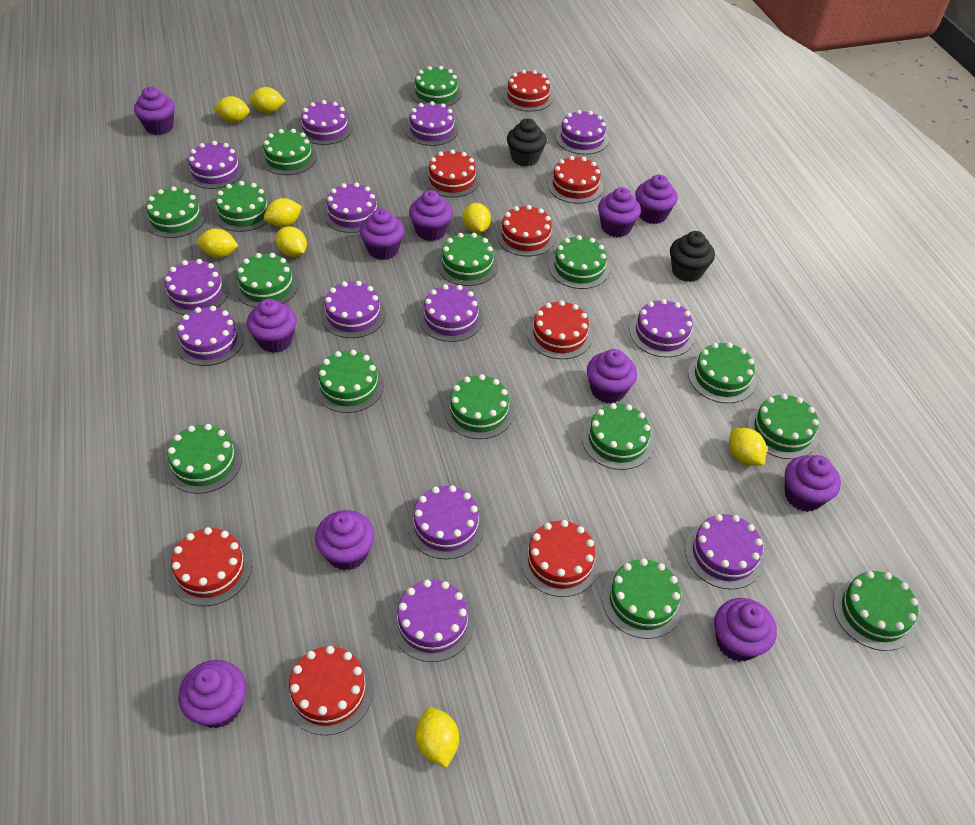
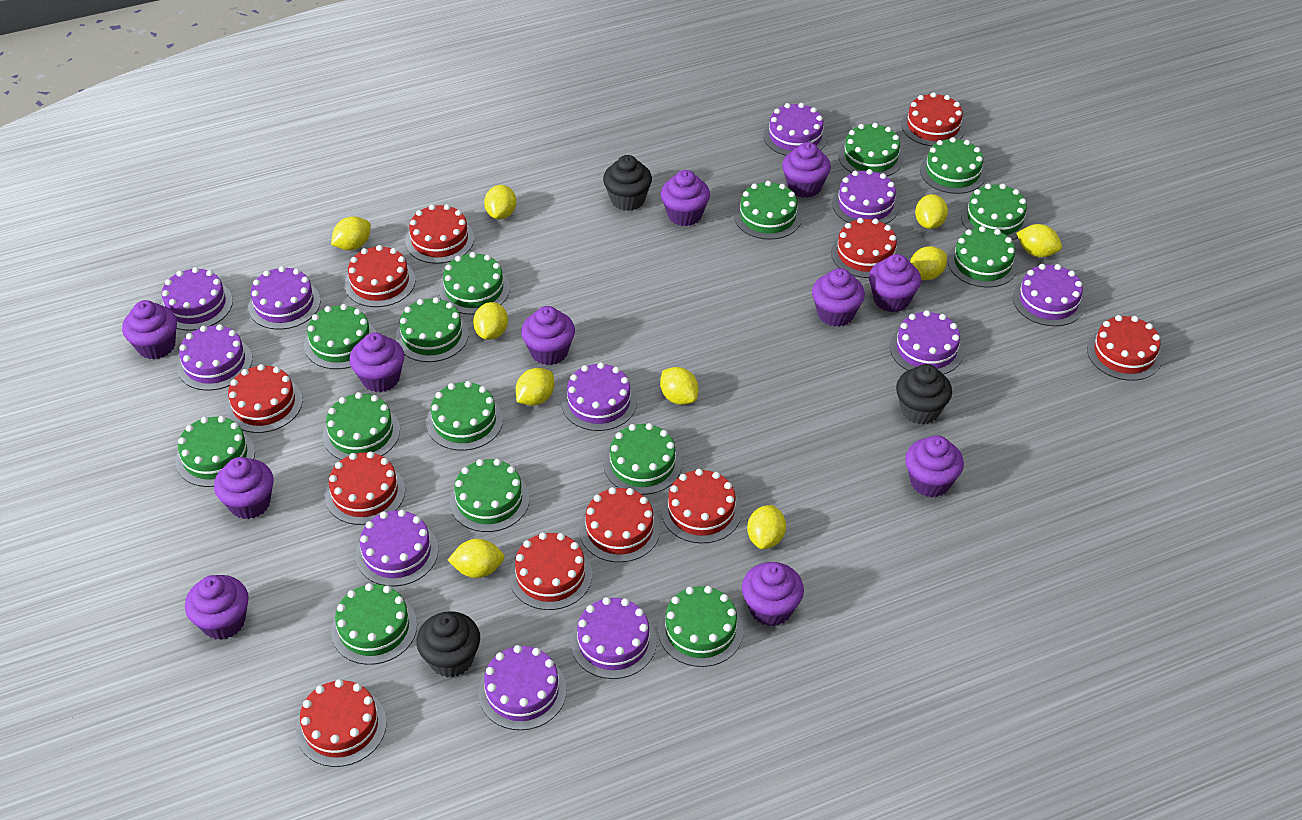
black cupcake: 2 -> 3
purple cake: 13 -> 11
red cake: 8 -> 11
yellow lemon: 8 -> 10

